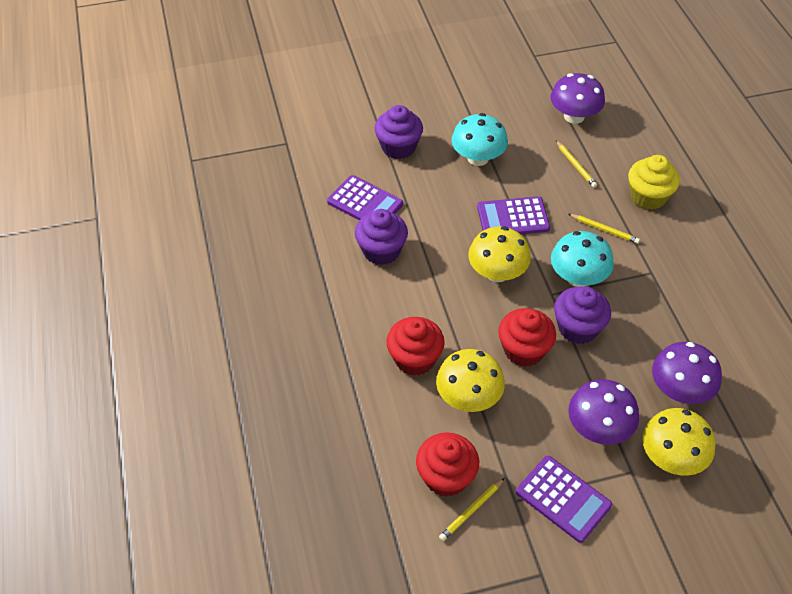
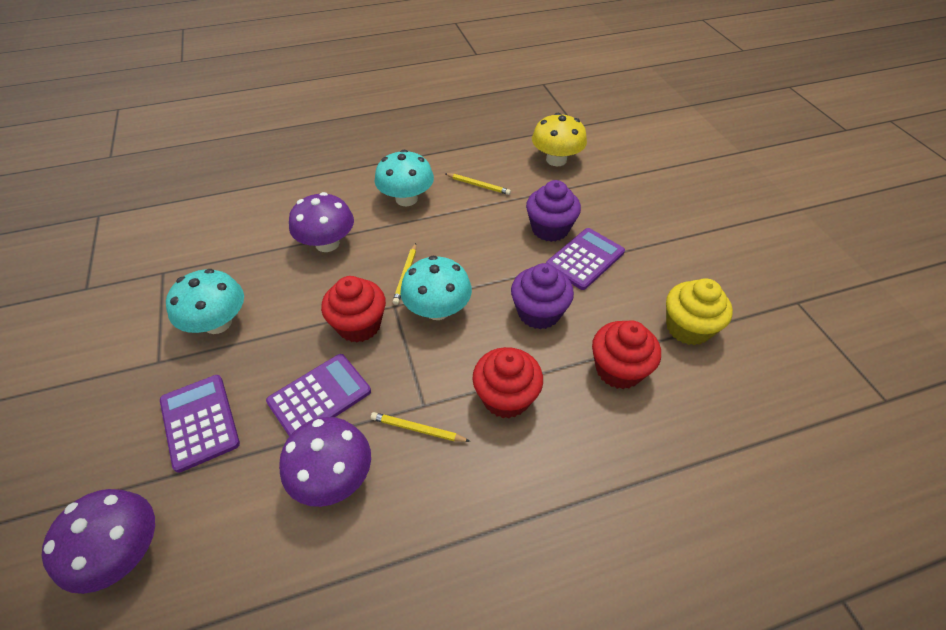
purple cupcake: 3 -> 2
turquoise mushroom: 2 -> 3
yellow mushroom: 3 -> 1

